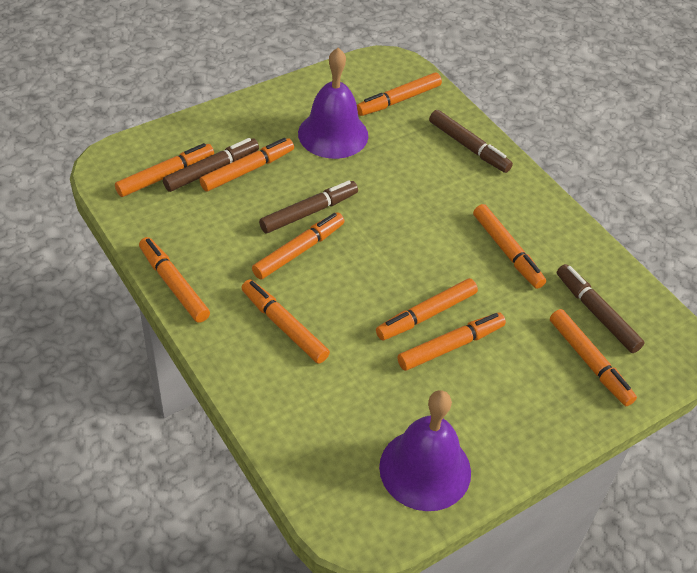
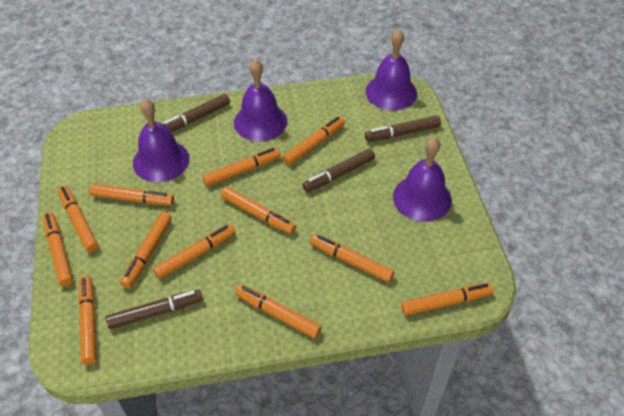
orange marker: 10 -> 12
purple bell: 2 -> 4

